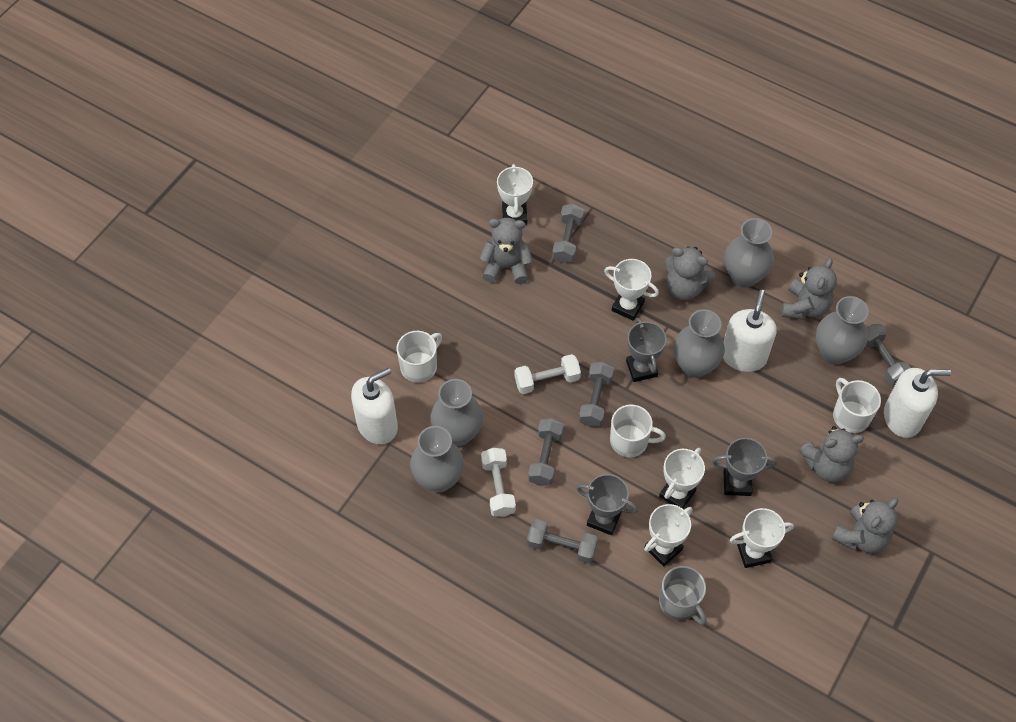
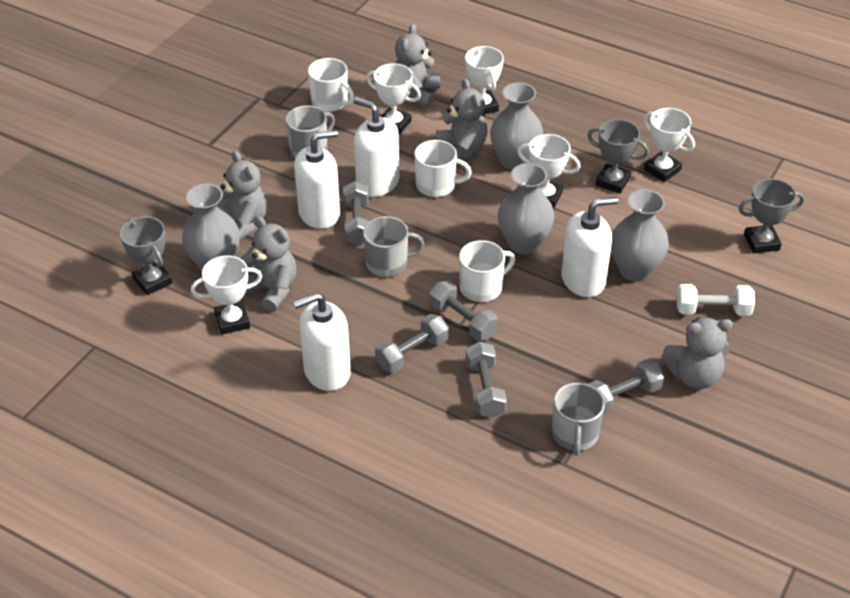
grey mug: 1 -> 3
grey vase: 5 -> 4
white dumbbell: 2 -> 1
white soap dispenser: 3 -> 4

